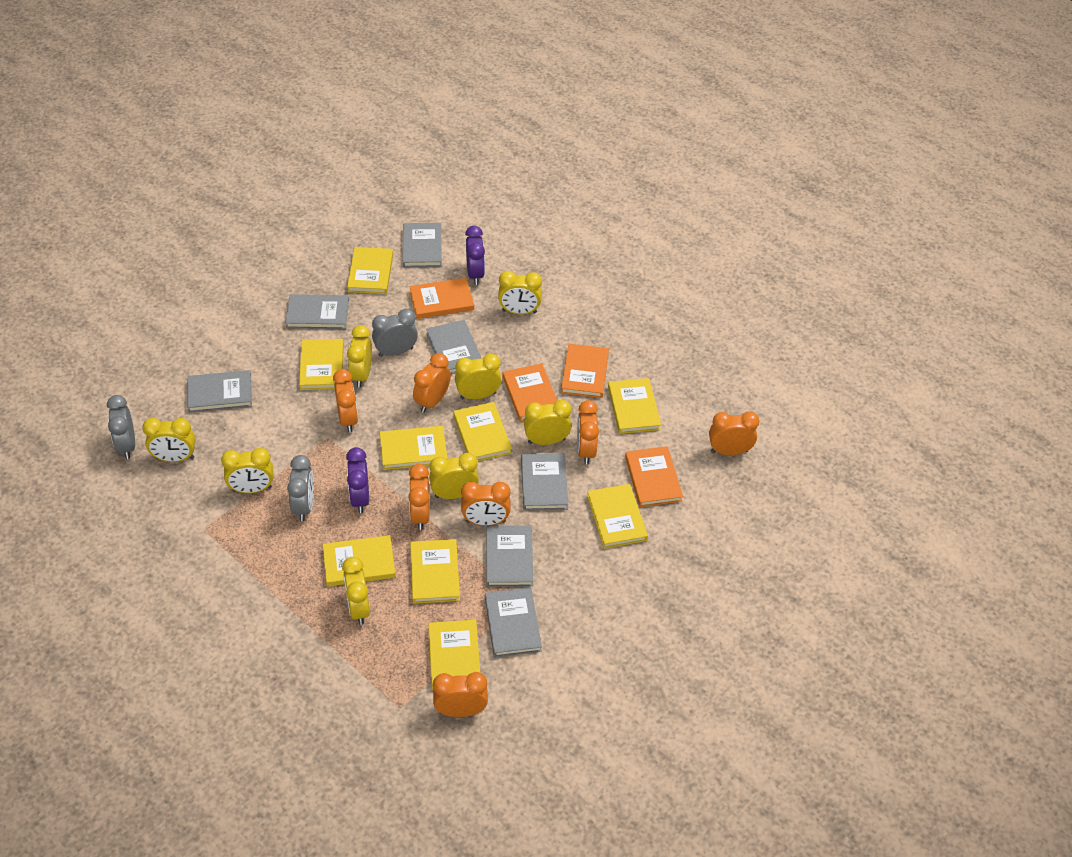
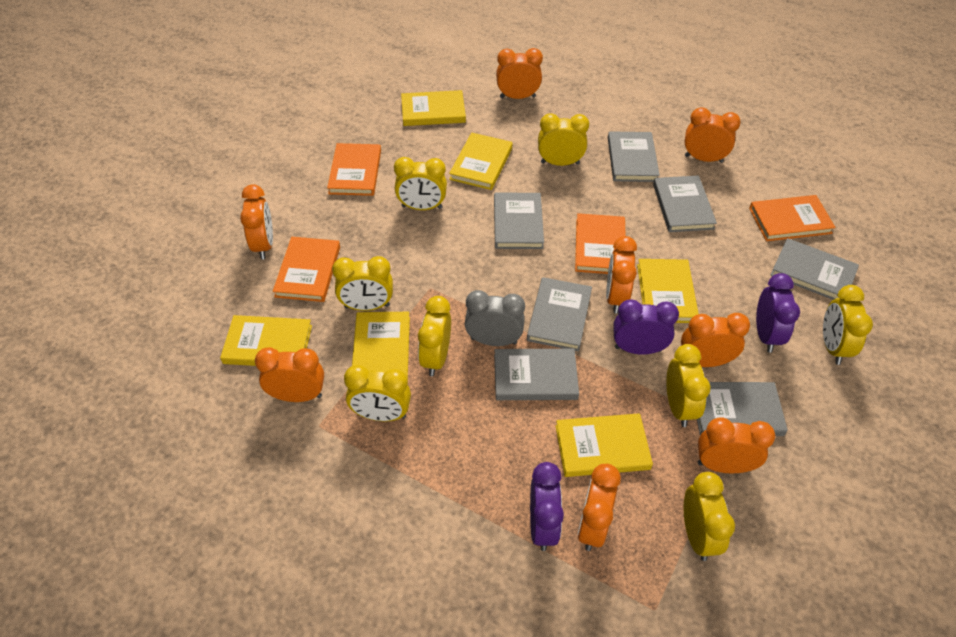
grey clock: 3 -> 1
orange clock: 7 -> 8
purple clock: 2 -> 3
yellow book: 9 -> 6

